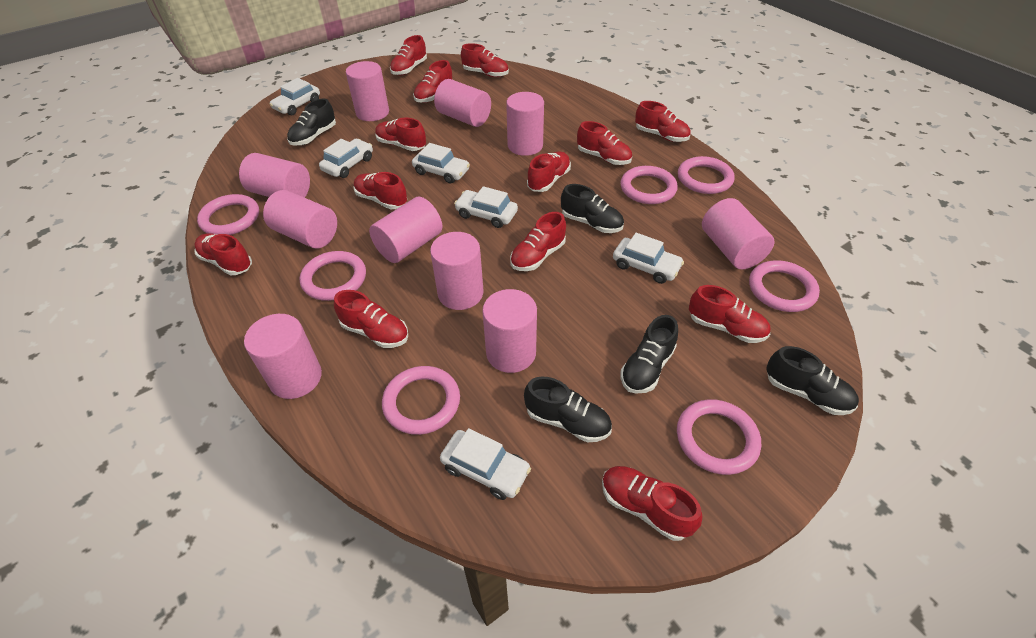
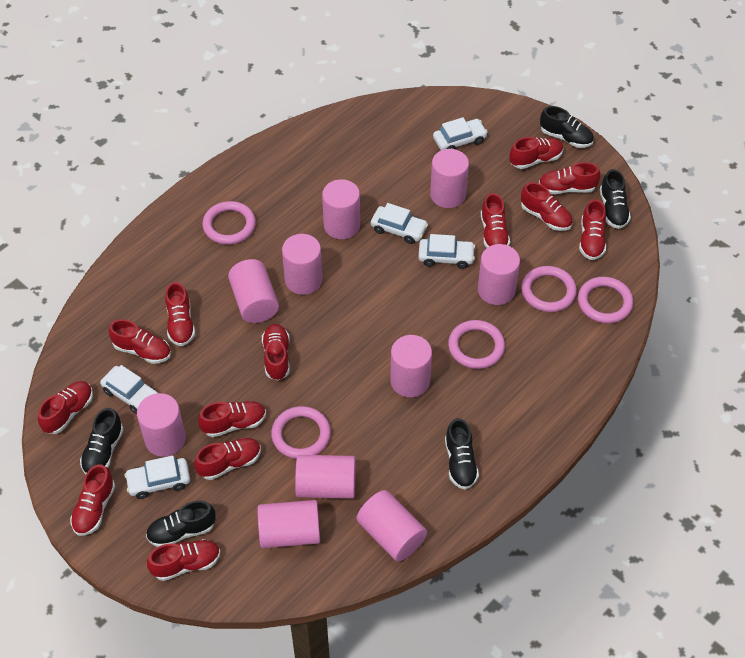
pink ring: 7 -> 5
white car: 6 -> 5

